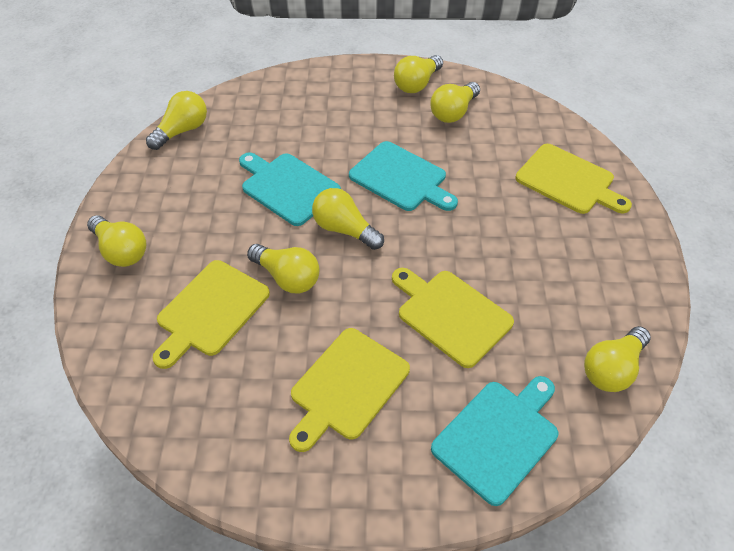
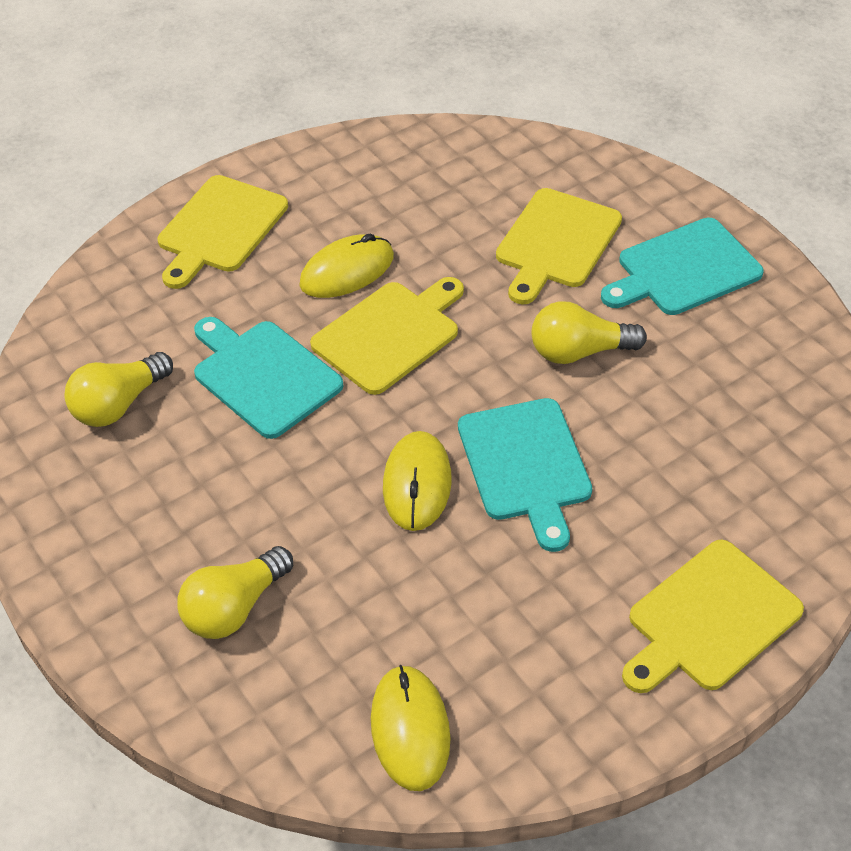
yellow light bulb: 7 -> 3
yellow mouse: 0 -> 3

